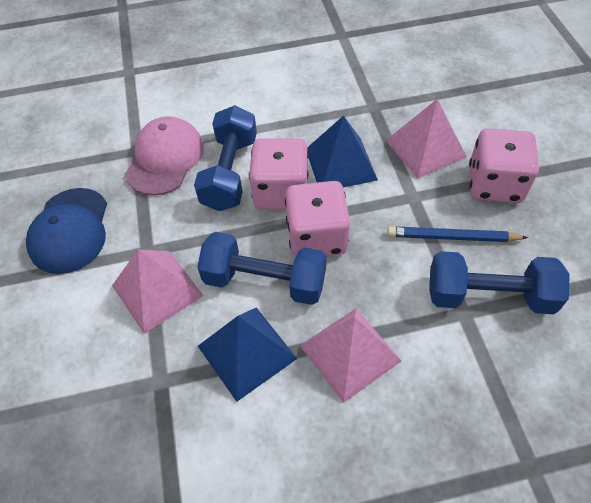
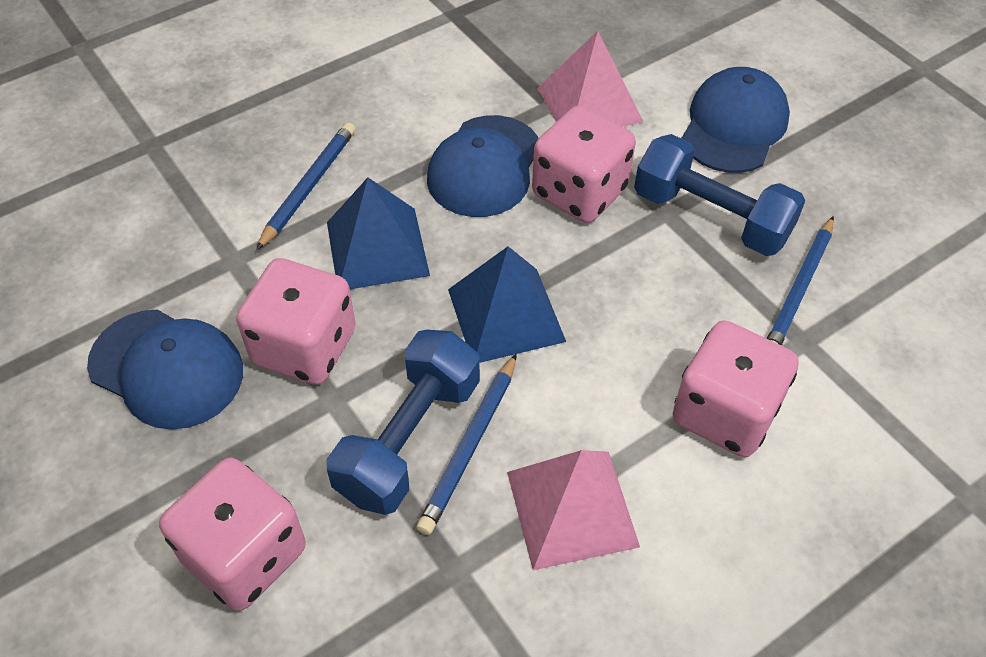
blue cap: 1 -> 3
blue dumbbell: 3 -> 2
blue pencil: 1 -> 3
pink cap: 1 -> 0
pink dice: 3 -> 4
pink pyramid: 3 -> 2

